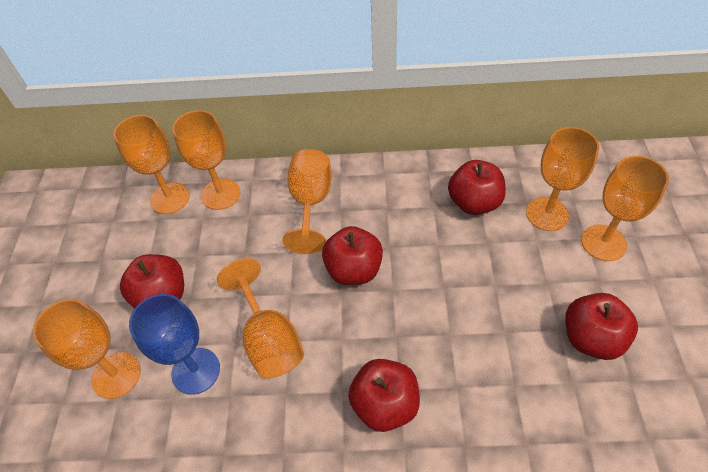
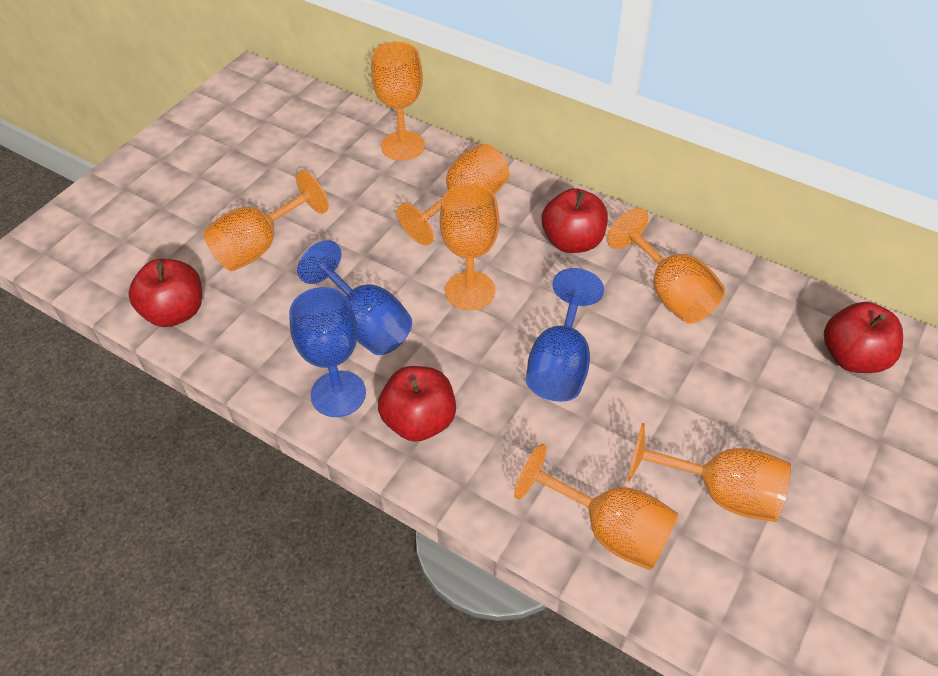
blue goblet: 1 -> 3
red apple: 5 -> 4

